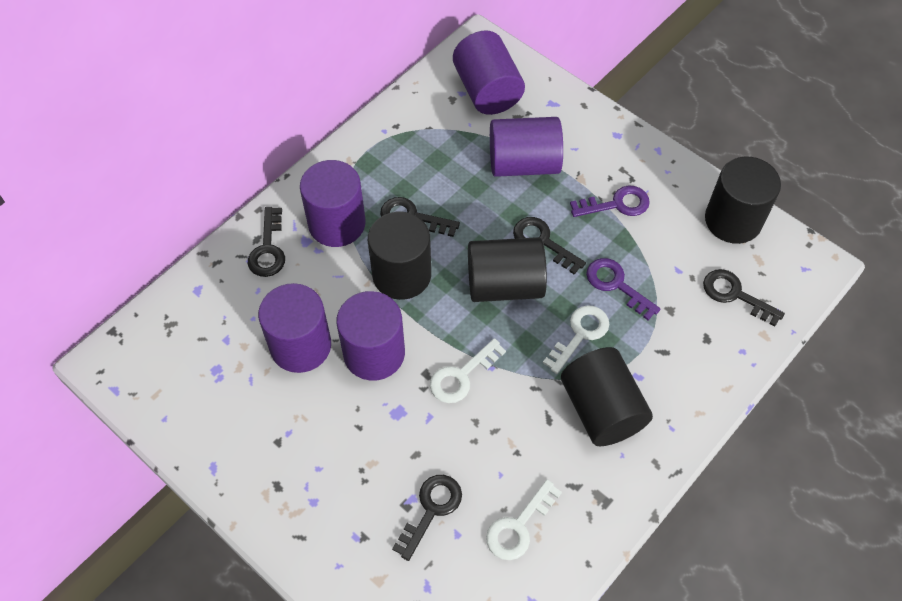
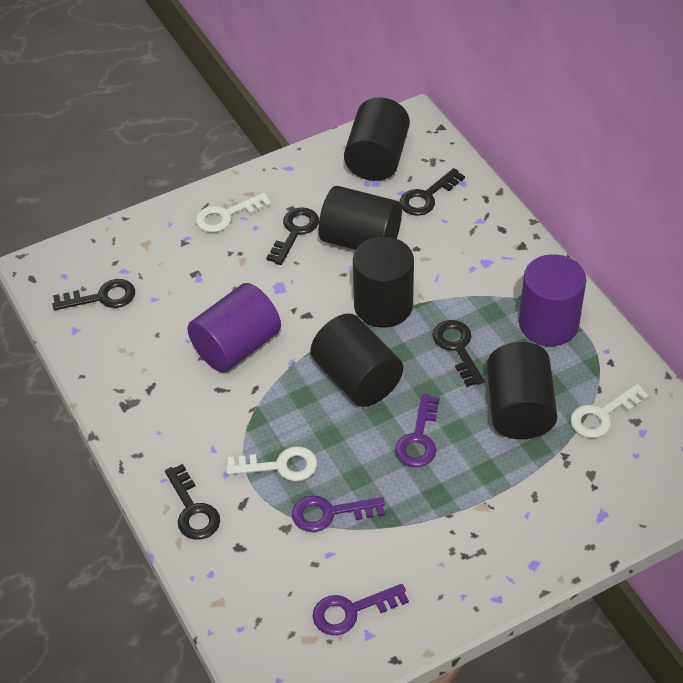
black cylinder: 4 -> 5
purple cylinder: 5 -> 2
purple key: 2 -> 3

